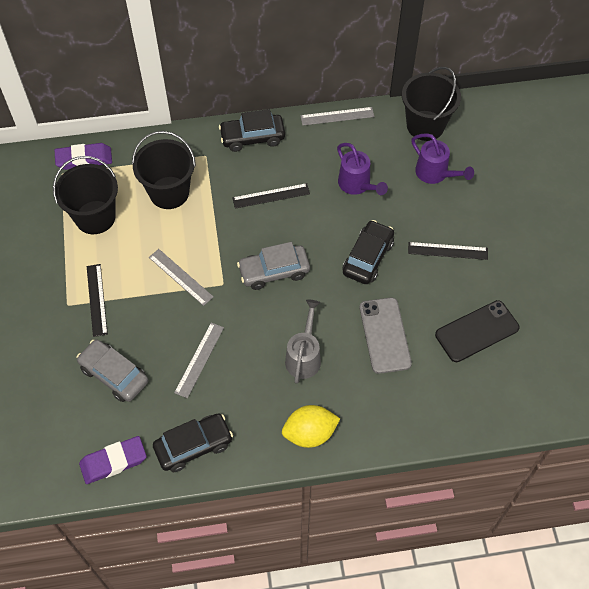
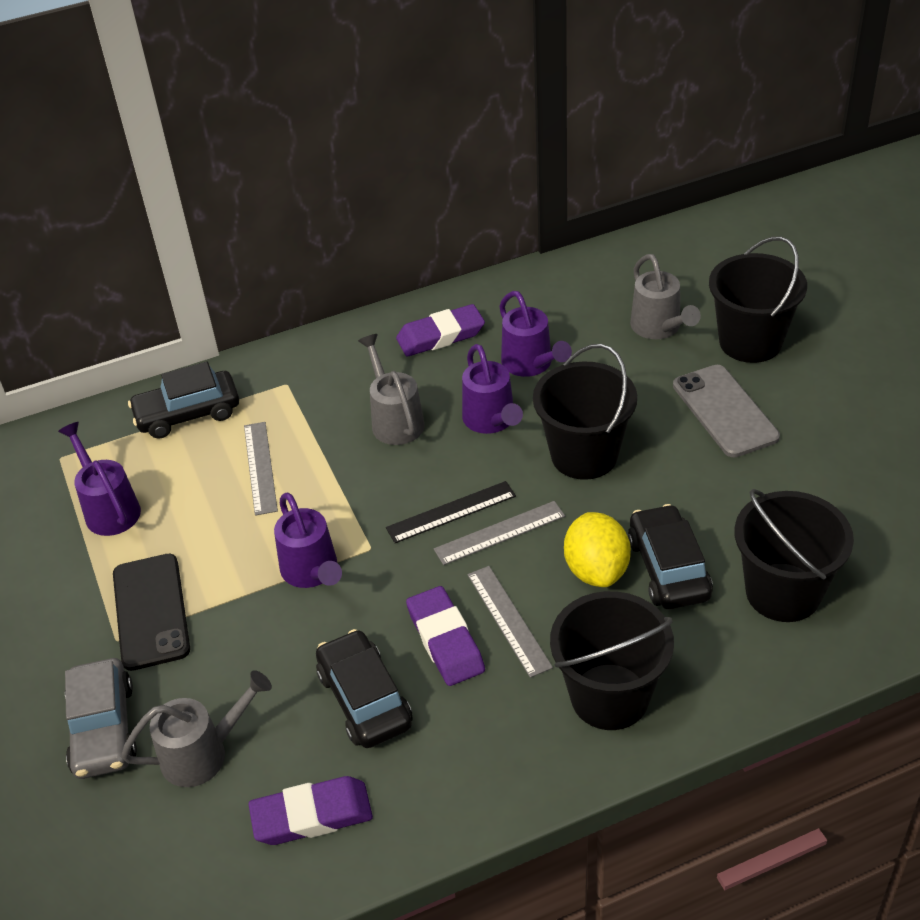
black bucket: 3 -> 4
black ruler: 3 -> 1
grey car: 2 -> 1
grey watering can: 1 -> 3
purple eraser: 2 -> 3
purple watering can: 2 -> 4

